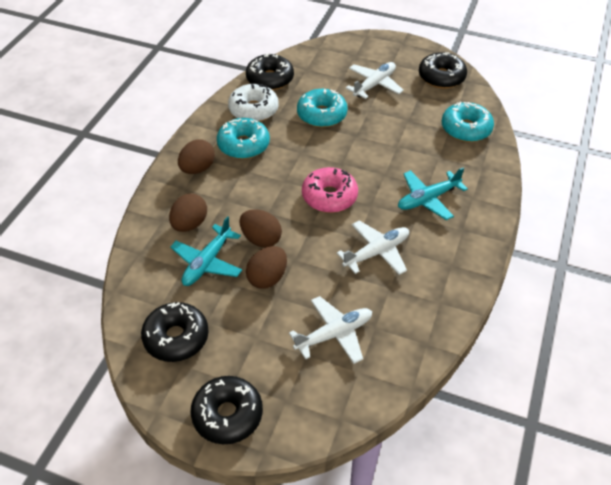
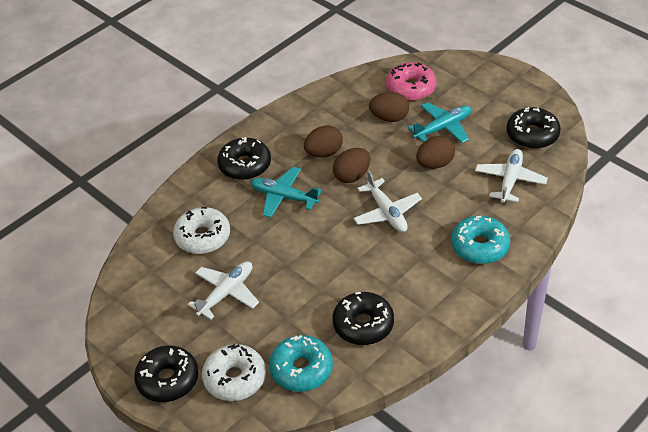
turquoise donut: 3 -> 2
white donut: 1 -> 2

